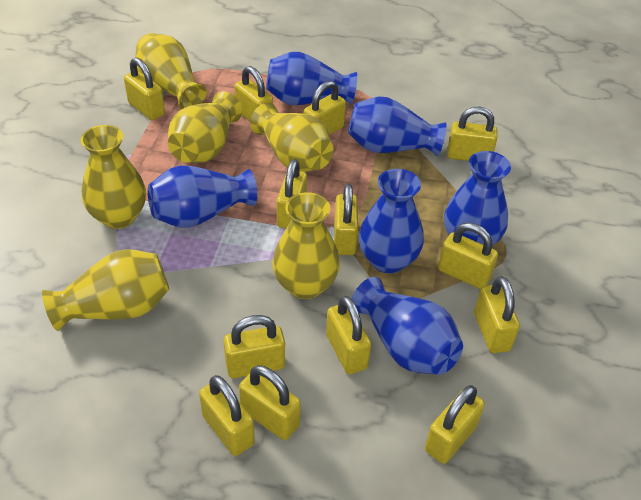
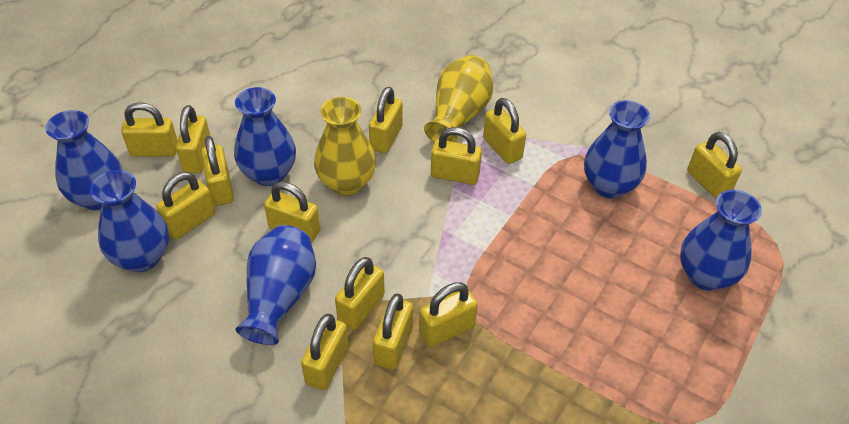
yellow vase: 6 -> 2

